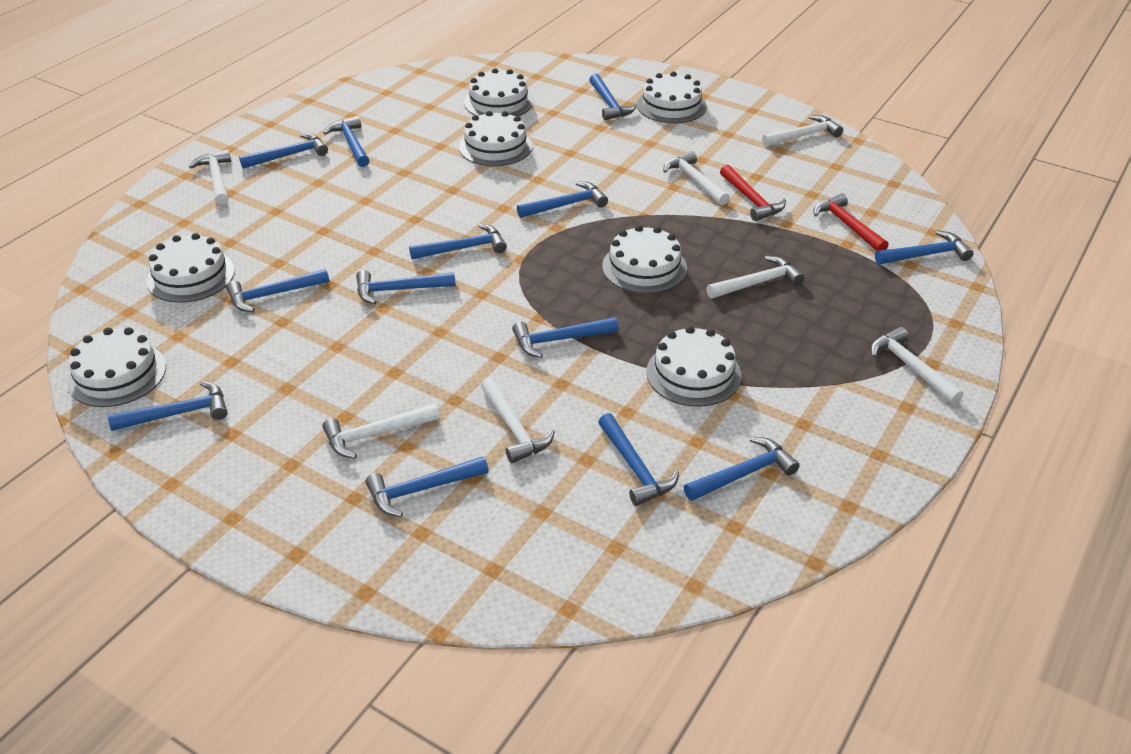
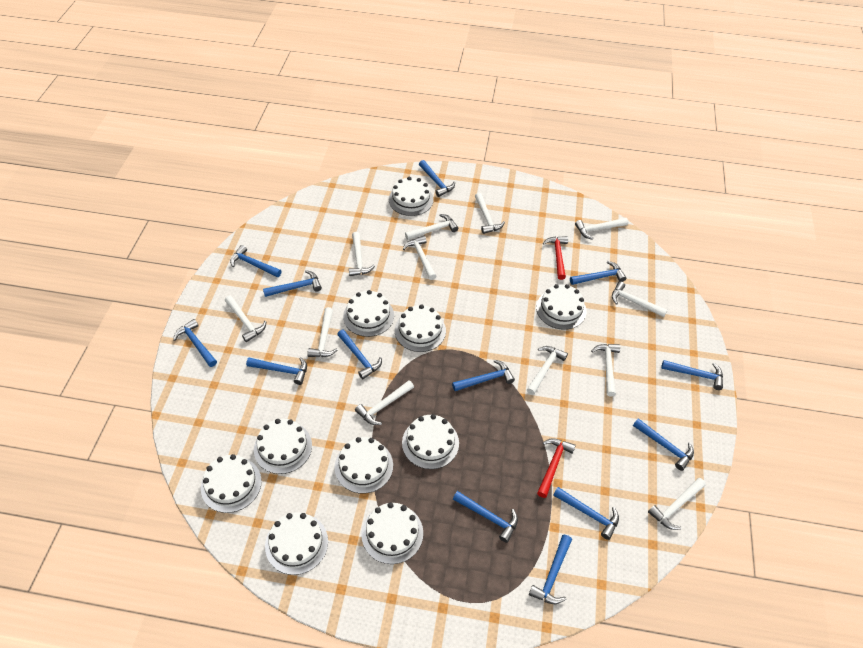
white cake: 7 -> 10
white hammer: 7 -> 12

